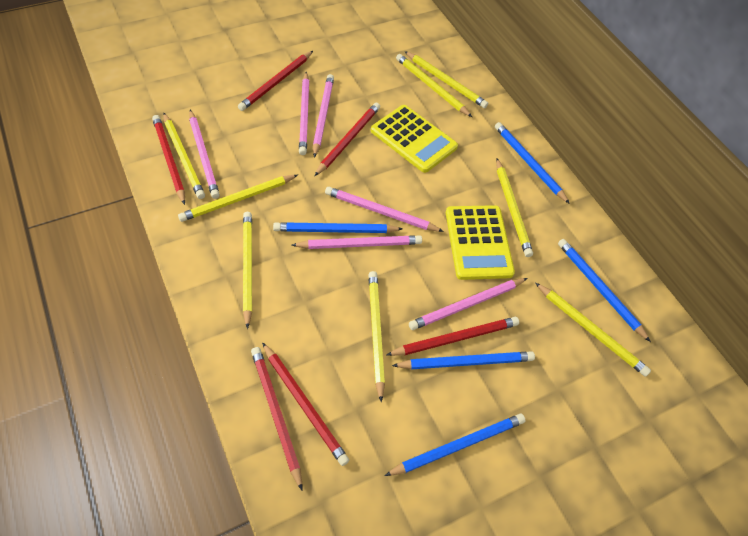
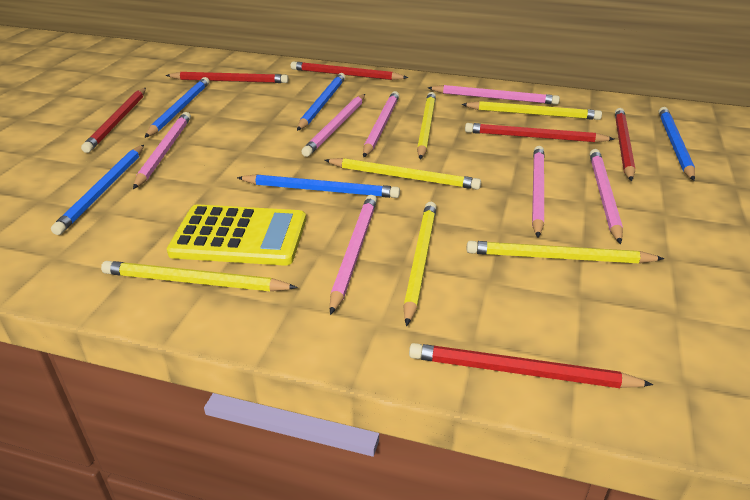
pink pencil: 6 -> 7
yellow calculator: 2 -> 1
yellow pencil: 8 -> 6

